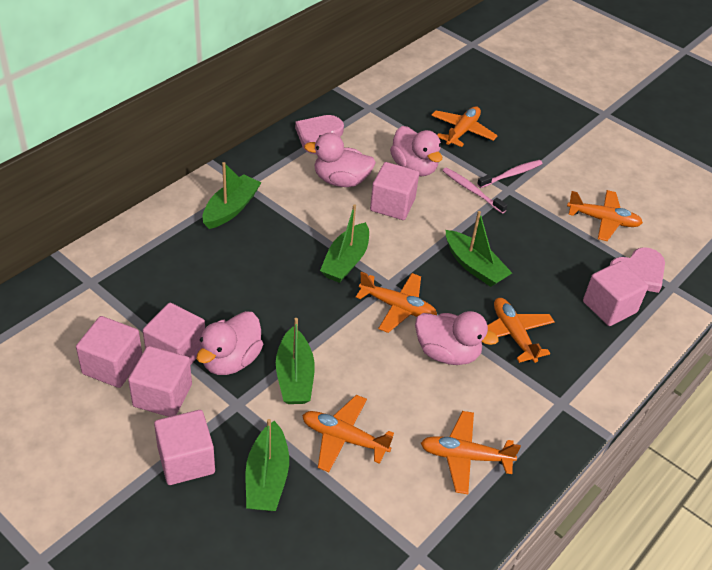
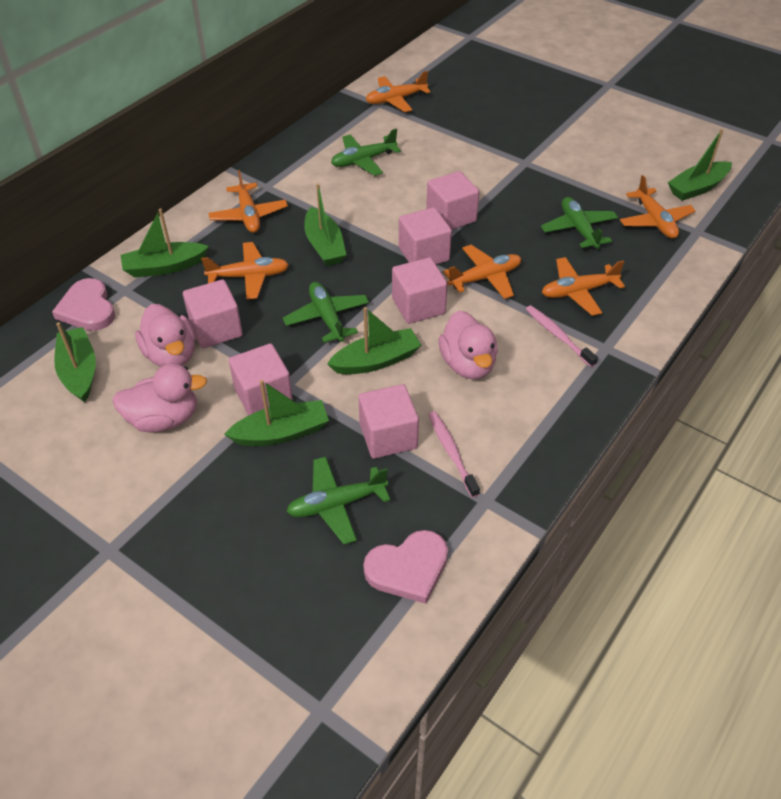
green boat: 5 -> 6
green plane: 0 -> 4
pink duck: 4 -> 3

